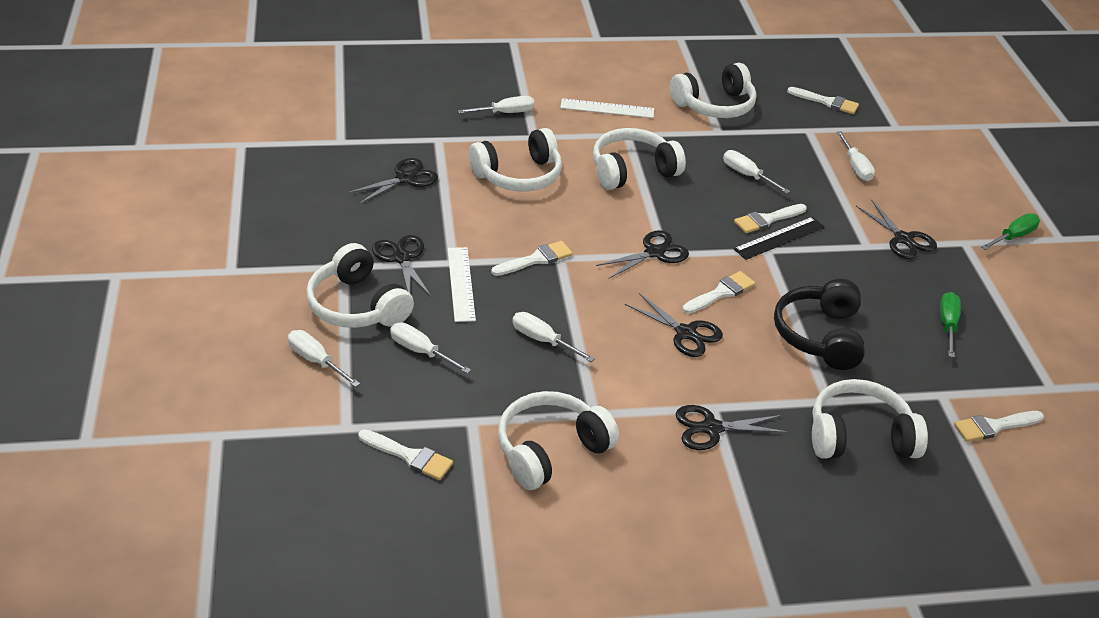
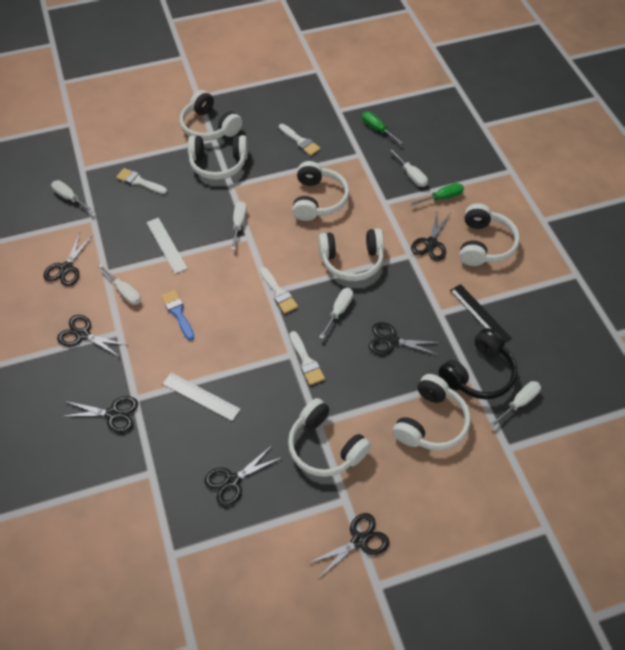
black scissors: 6 -> 7
blue brush: 0 -> 1
white brush: 6 -> 4
white headphones: 6 -> 7

